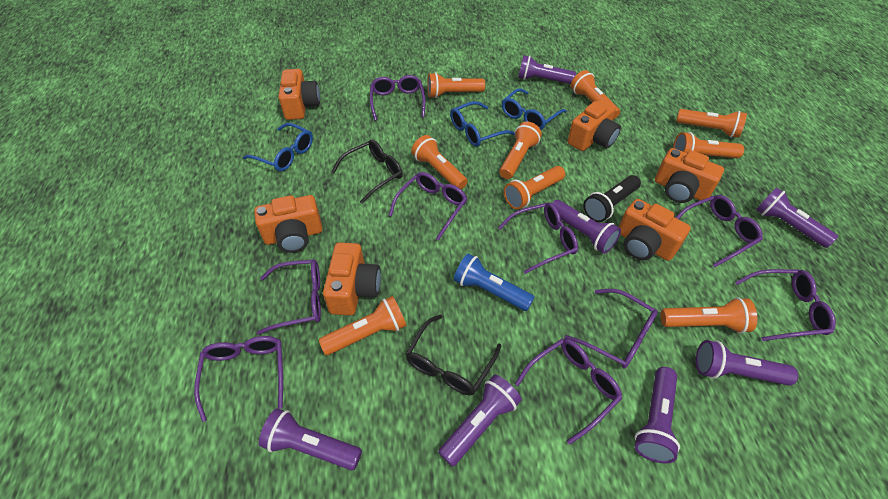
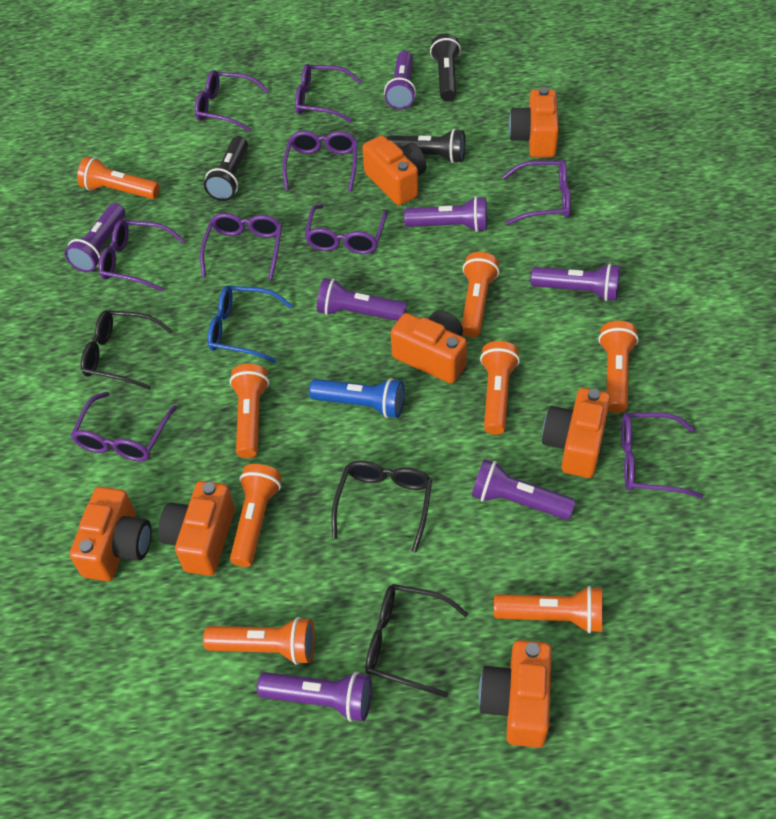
black flashlight: 1 -> 3
black glasses: 2 -> 3
blue glasses: 3 -> 1
orange camera: 6 -> 7
orange flashlight: 9 -> 8

